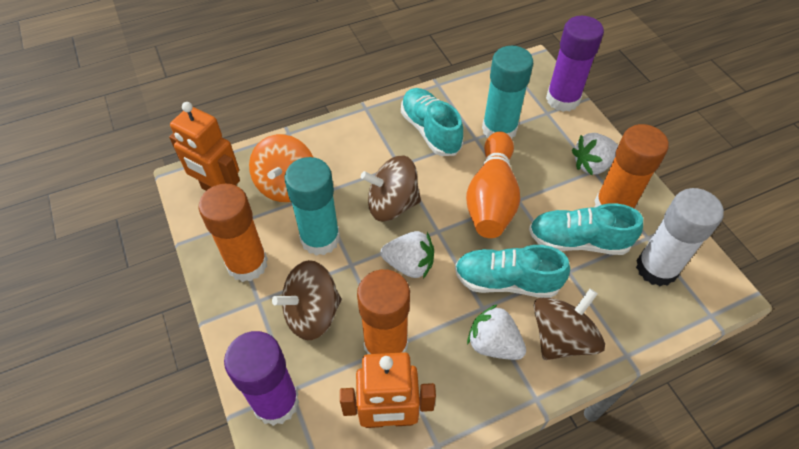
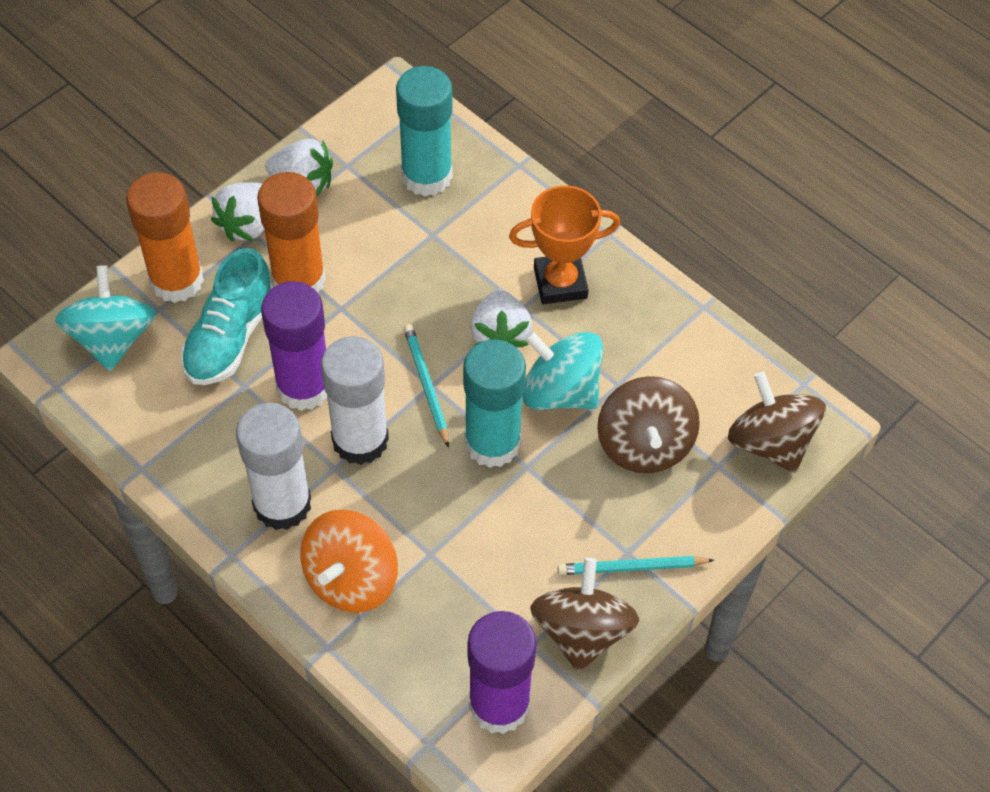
orange bowling pin: 1 -> 0
orange glue stick: 3 -> 2
orange robot: 2 -> 0
orange trophy: 0 -> 1
turquoise pencil: 0 -> 2
turquoise shoe: 3 -> 1
turquoise spinning top: 0 -> 2
white glue stick: 1 -> 2

